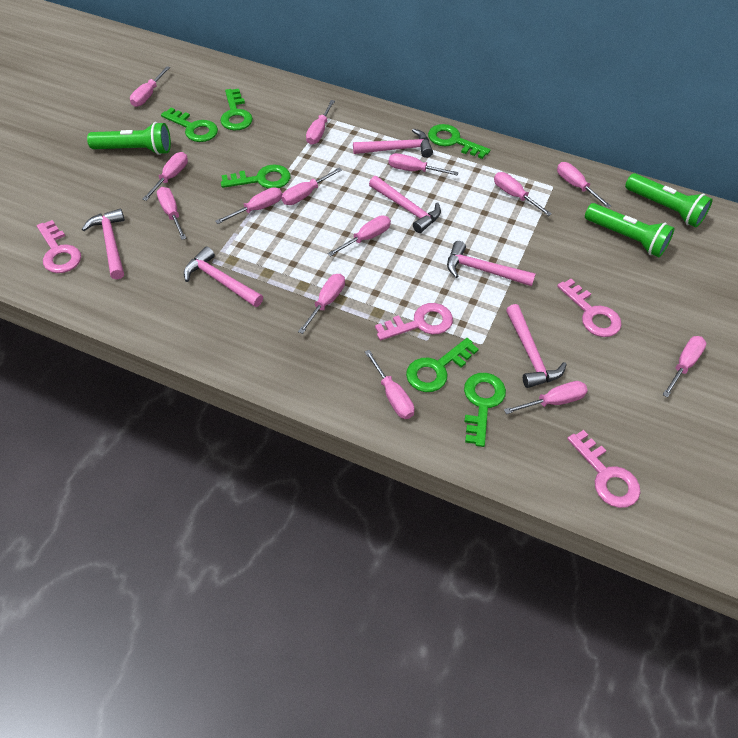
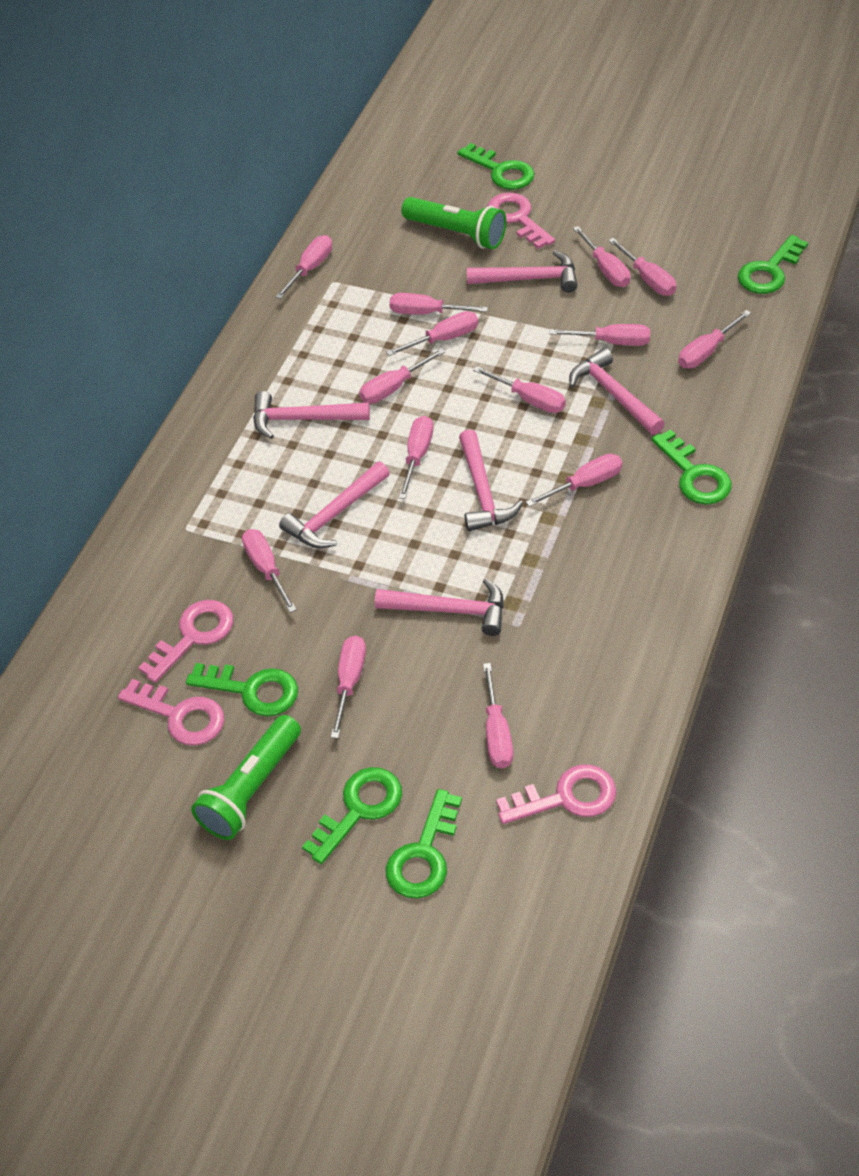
green flashlight: 3 -> 2

